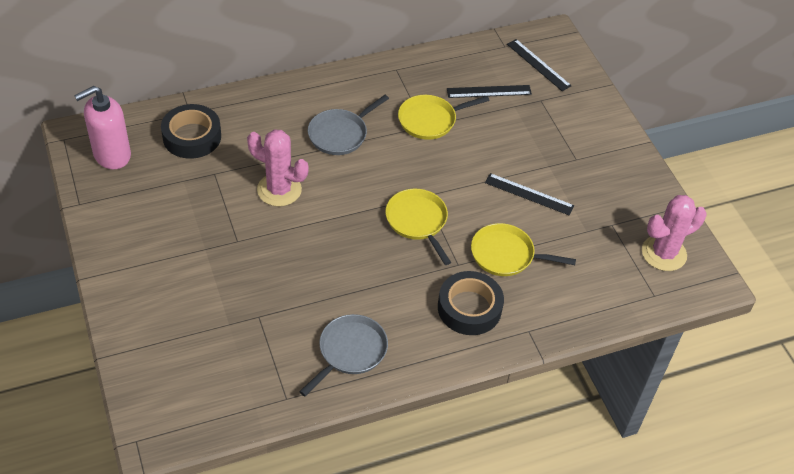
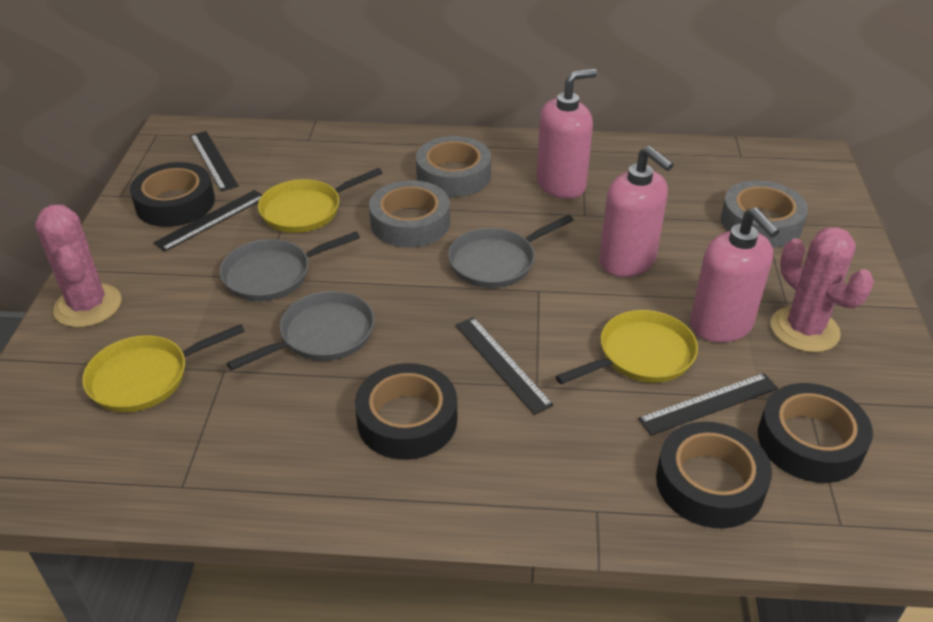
black ruler: 3 -> 4
black tape: 2 -> 4
grey pan: 2 -> 3
grey tape: 0 -> 3
pink soap dispenser: 1 -> 3

